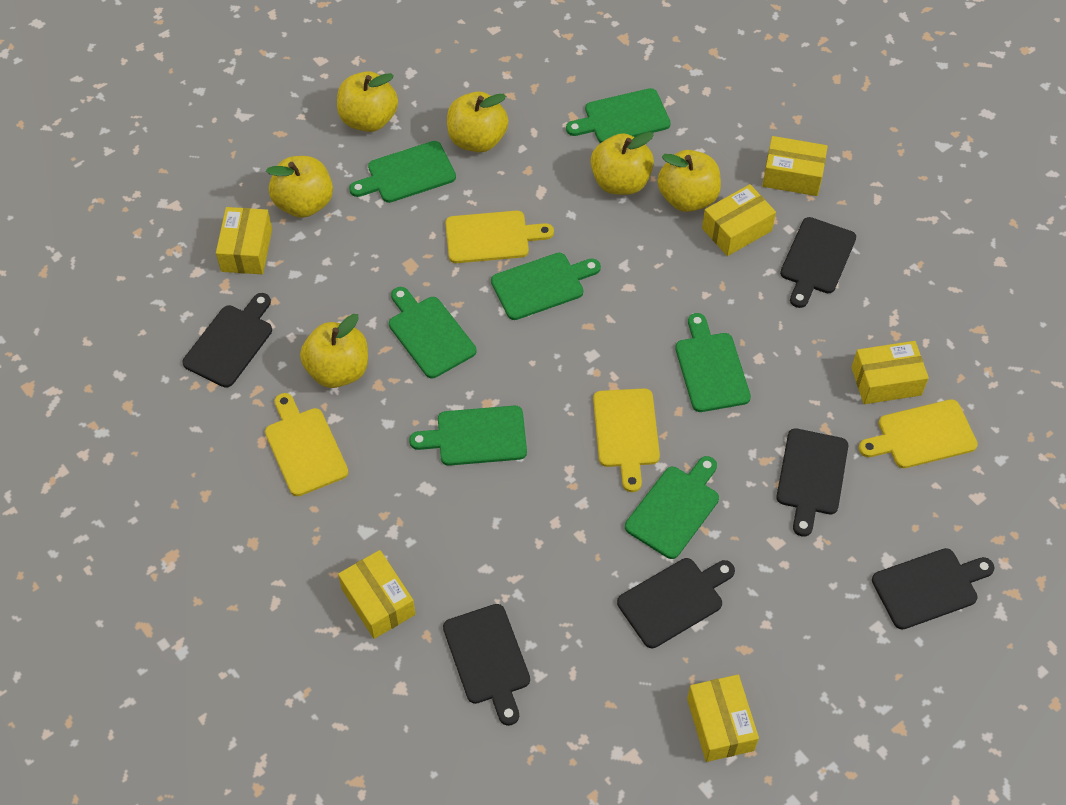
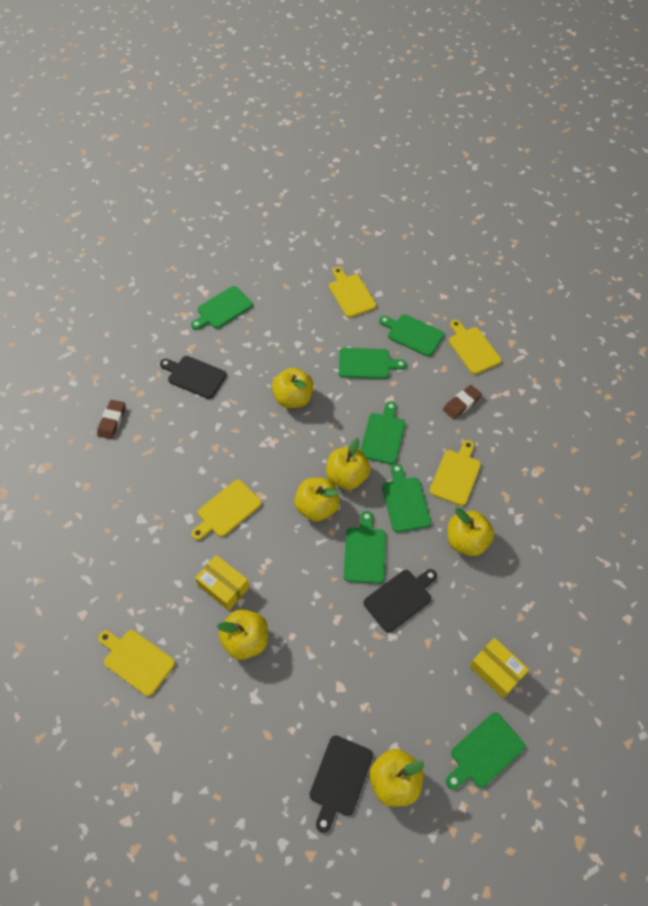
black cutting board: 6 -> 3
brown eraser: 0 -> 2
yellow box: 6 -> 2
yellow cutting board: 4 -> 5

